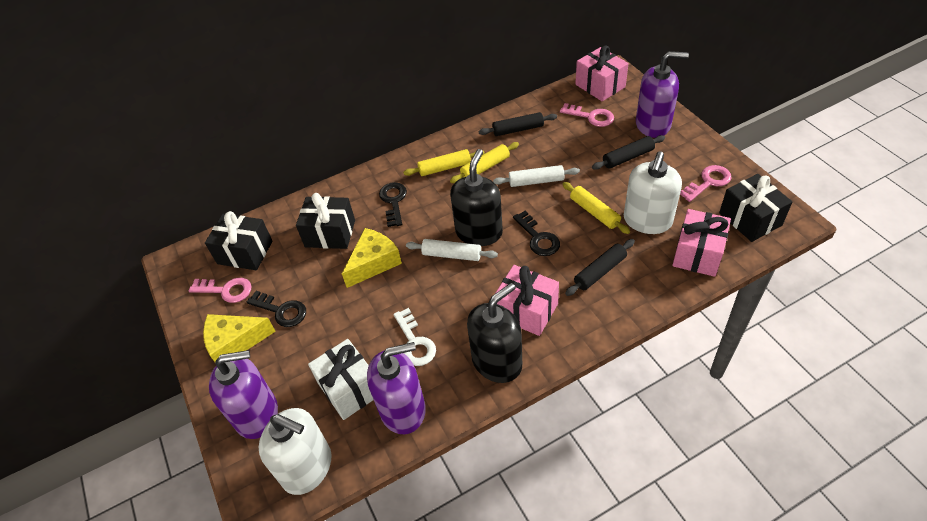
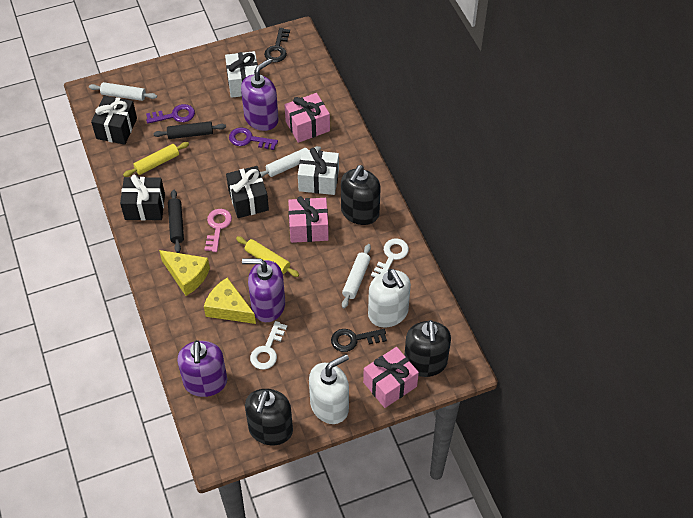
black key: 3 -> 2
black rolling pin: 3 -> 2
black soap dispenser: 2 -> 3
pink key: 3 -> 1
purple key: 0 -> 2
white gift: 1 -> 2
white key: 1 -> 2
white rolling pin: 2 -> 3
yellow rolling pin: 3 -> 2

